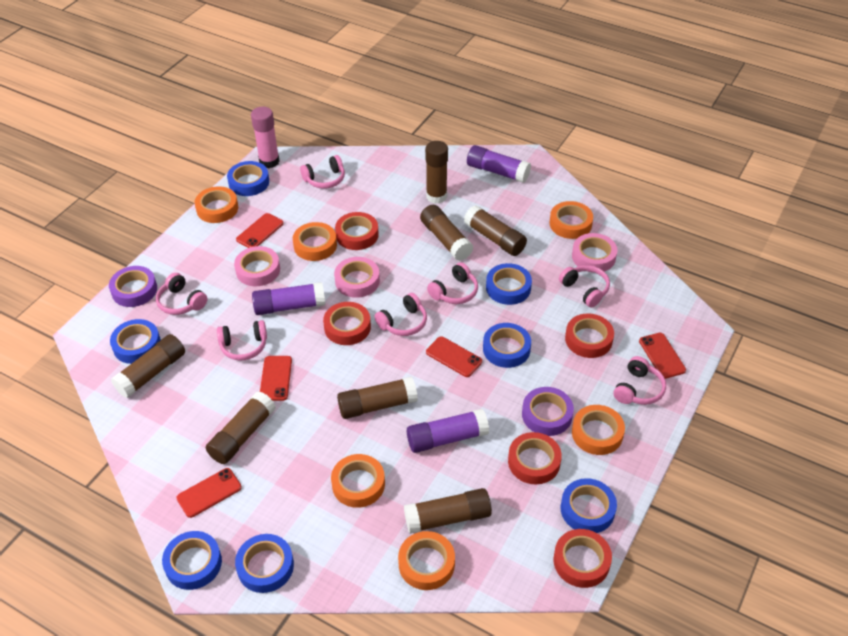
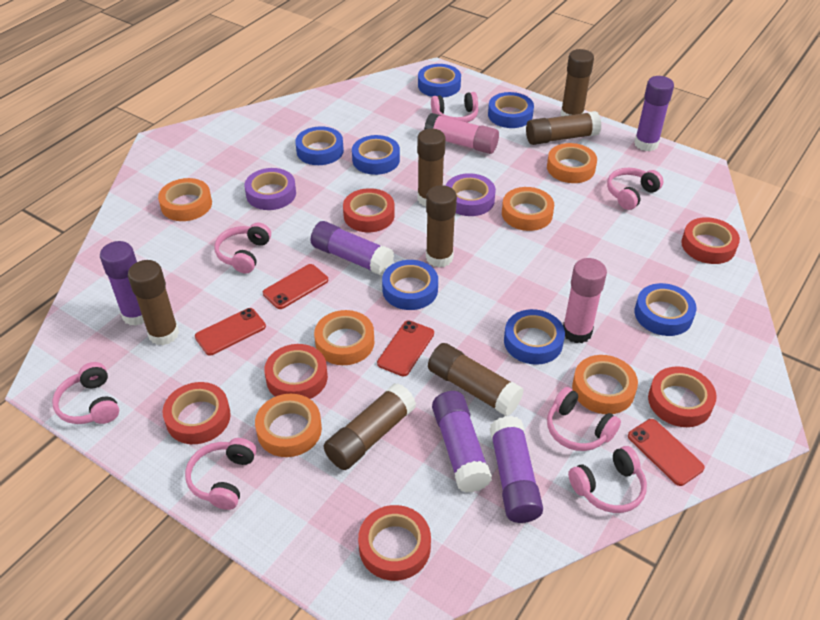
pink glue stick: 1 -> 2
pink tape: 3 -> 0
purple glue stick: 3 -> 5
red phone: 5 -> 4
red tape: 5 -> 6

